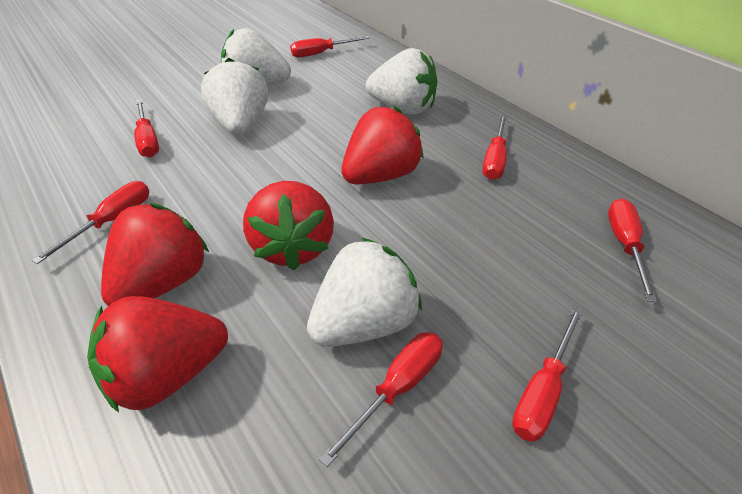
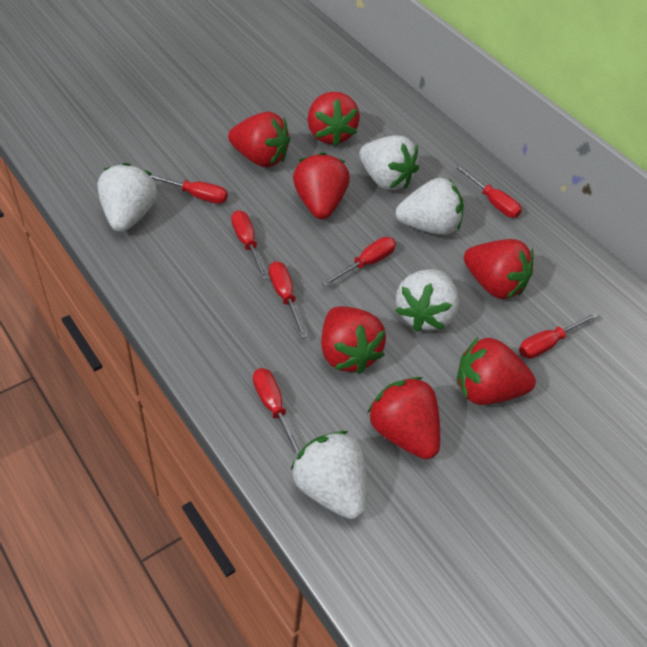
red strawberry: 4 -> 7
white strawberry: 4 -> 5

